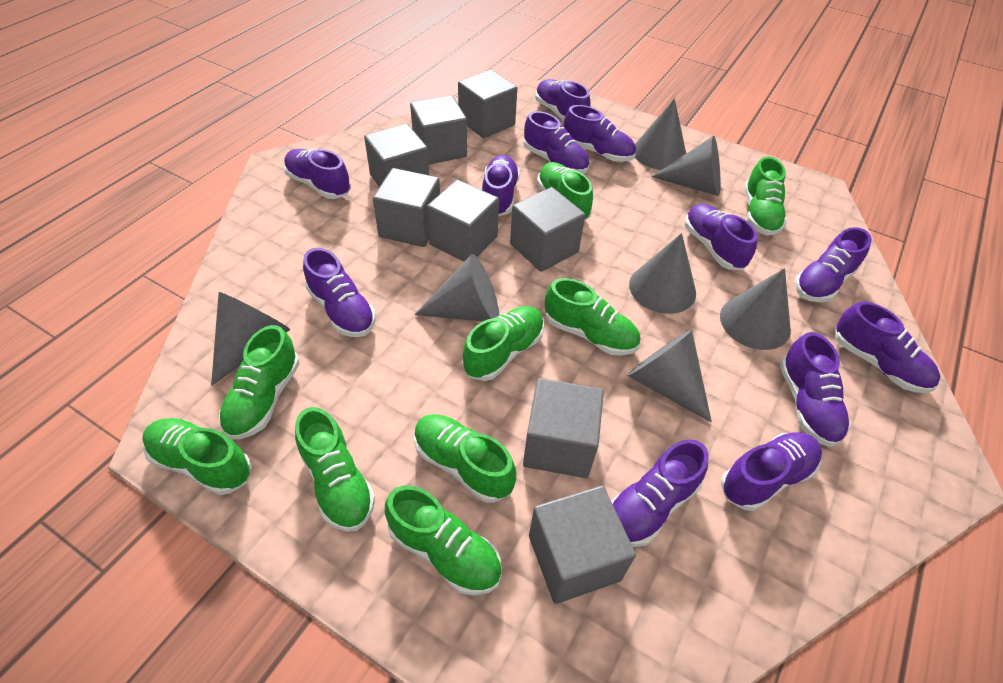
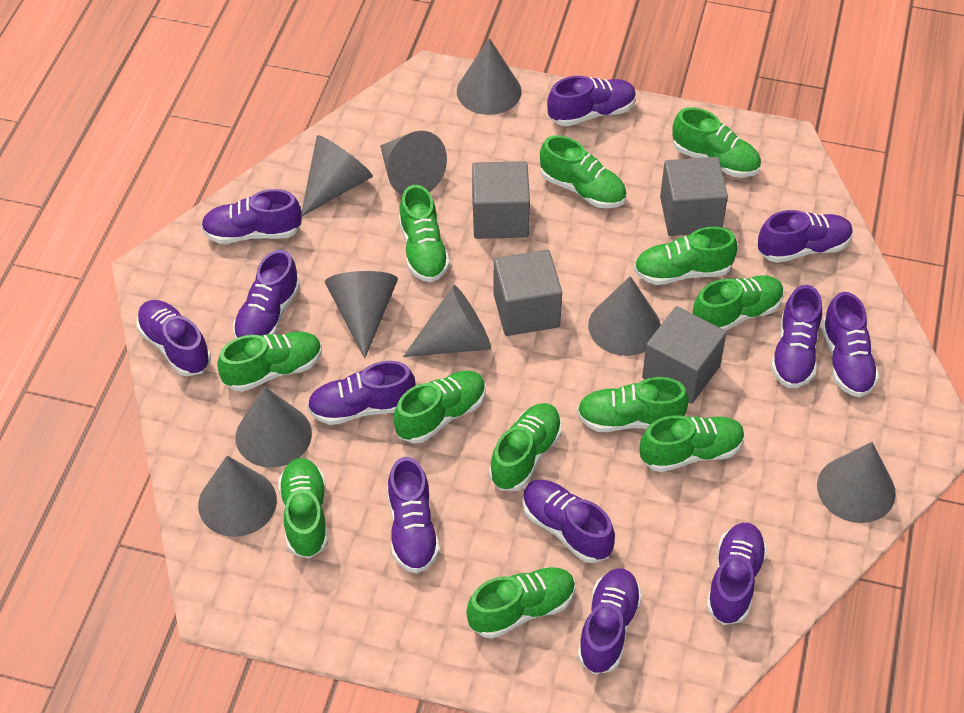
green shoe: 9 -> 12
grey cone: 7 -> 9
grey cube: 8 -> 4

